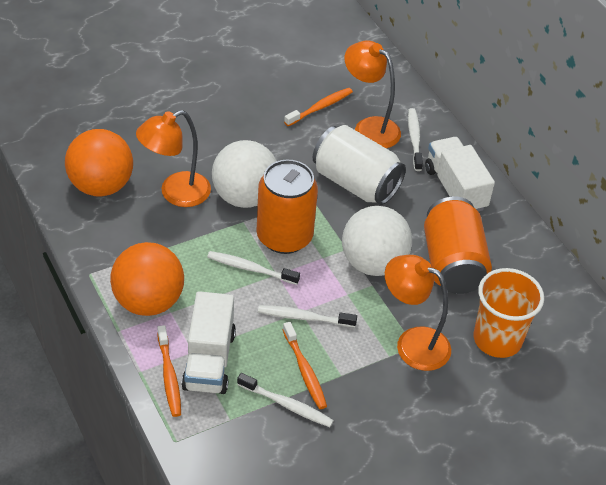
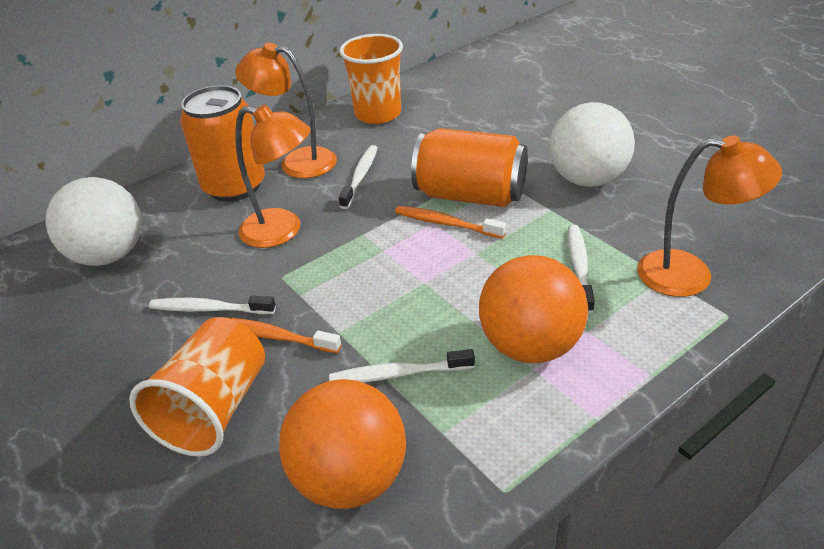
orange cup: 1 -> 2
orange toothbrush: 3 -> 2
white can: 1 -> 0
white truck: 2 -> 0

